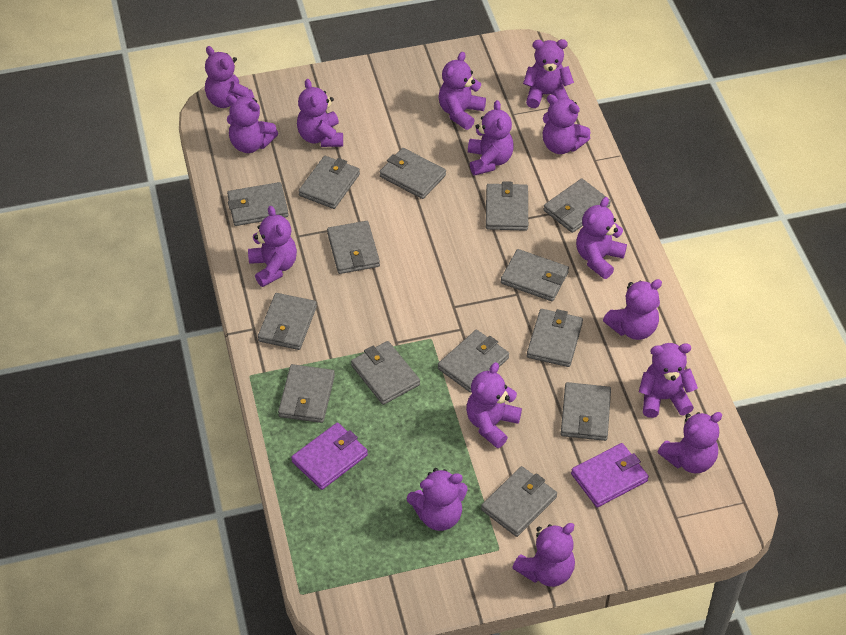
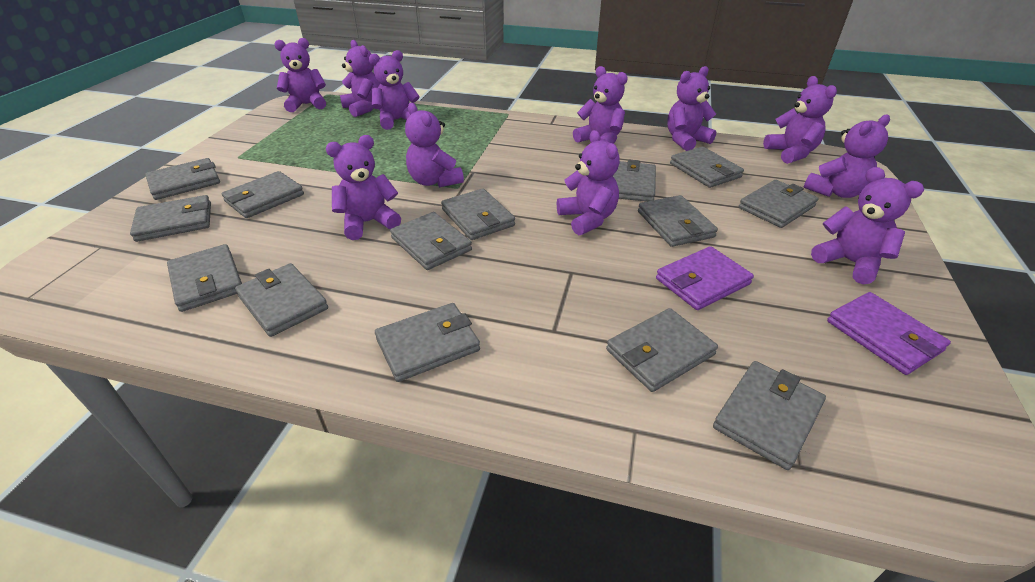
purple teddy bear: 15 -> 11

